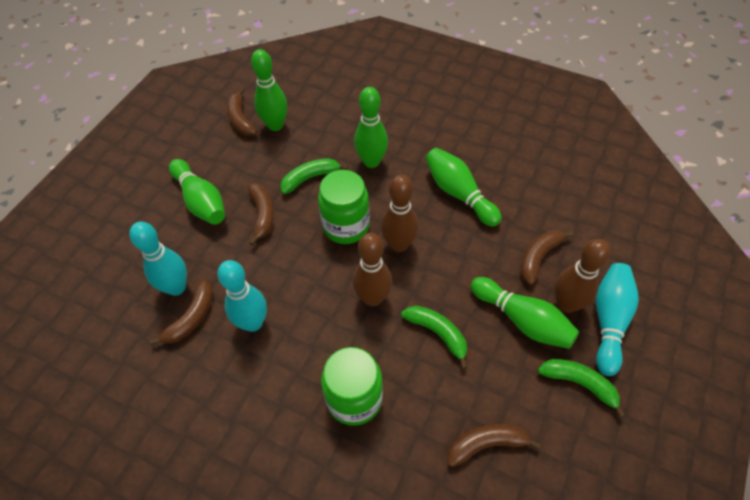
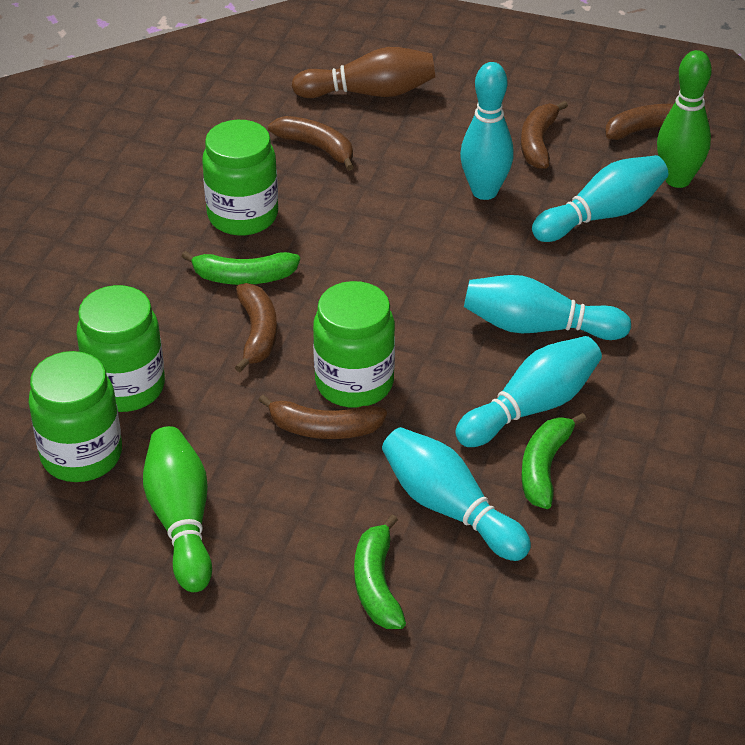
brown bowling pin: 3 -> 1
green bowling pin: 5 -> 2
green jar: 2 -> 4
turquoise bowling pin: 3 -> 5

